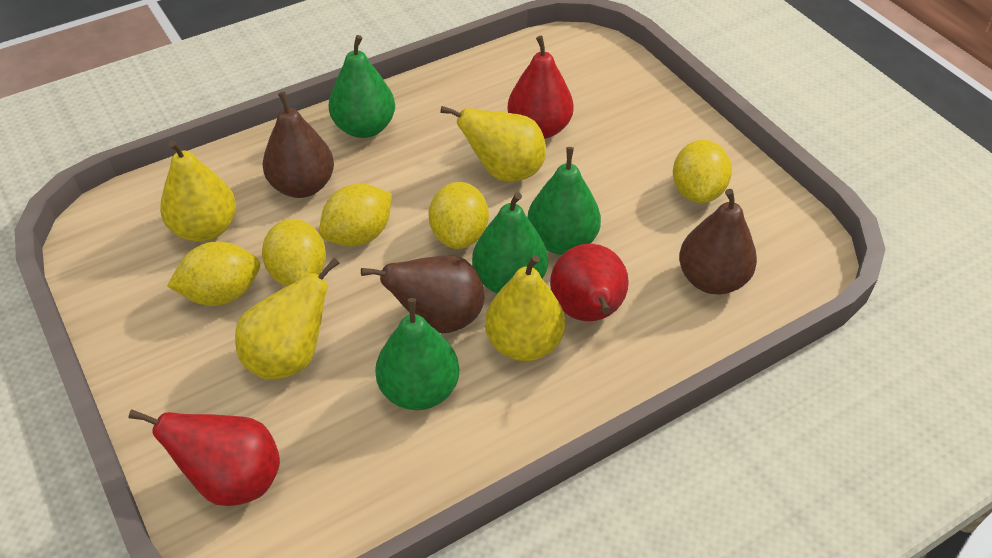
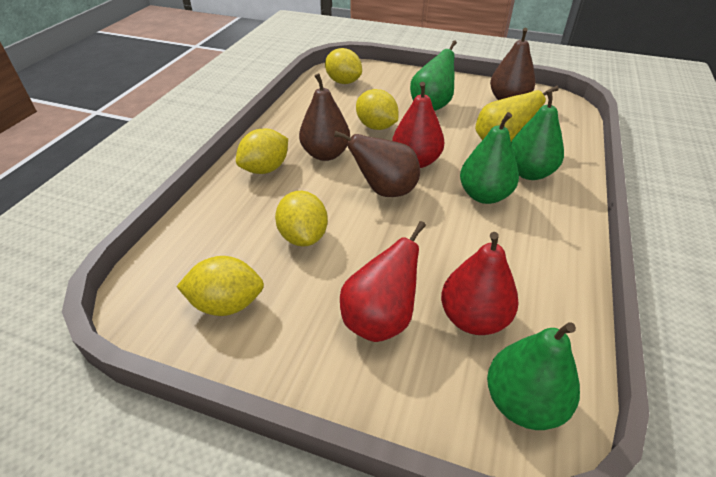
yellow pear: 4 -> 1

